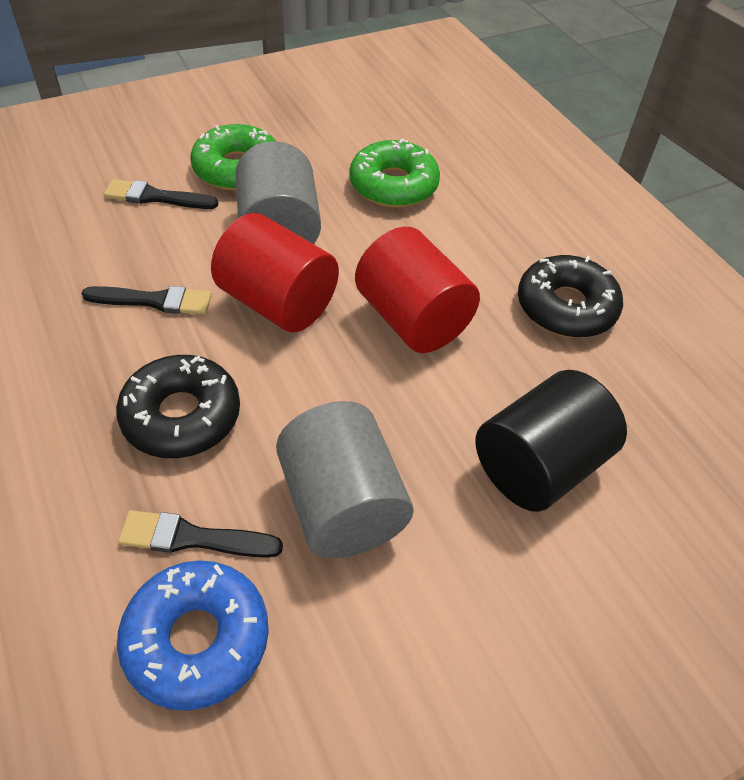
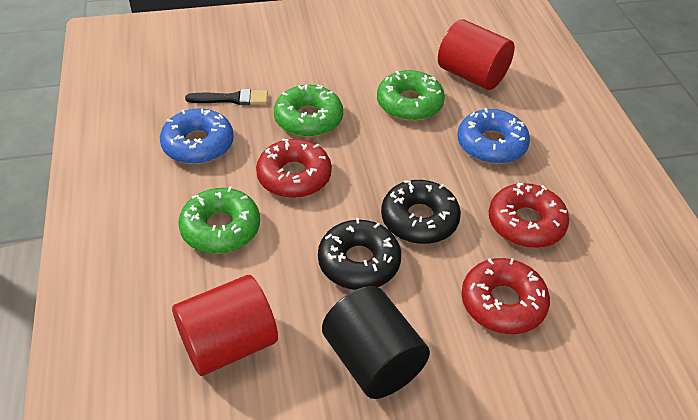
black brush: 3 -> 1
blue donut: 1 -> 2
green donut: 2 -> 3
grey cylinder: 2 -> 0
red donut: 0 -> 3

